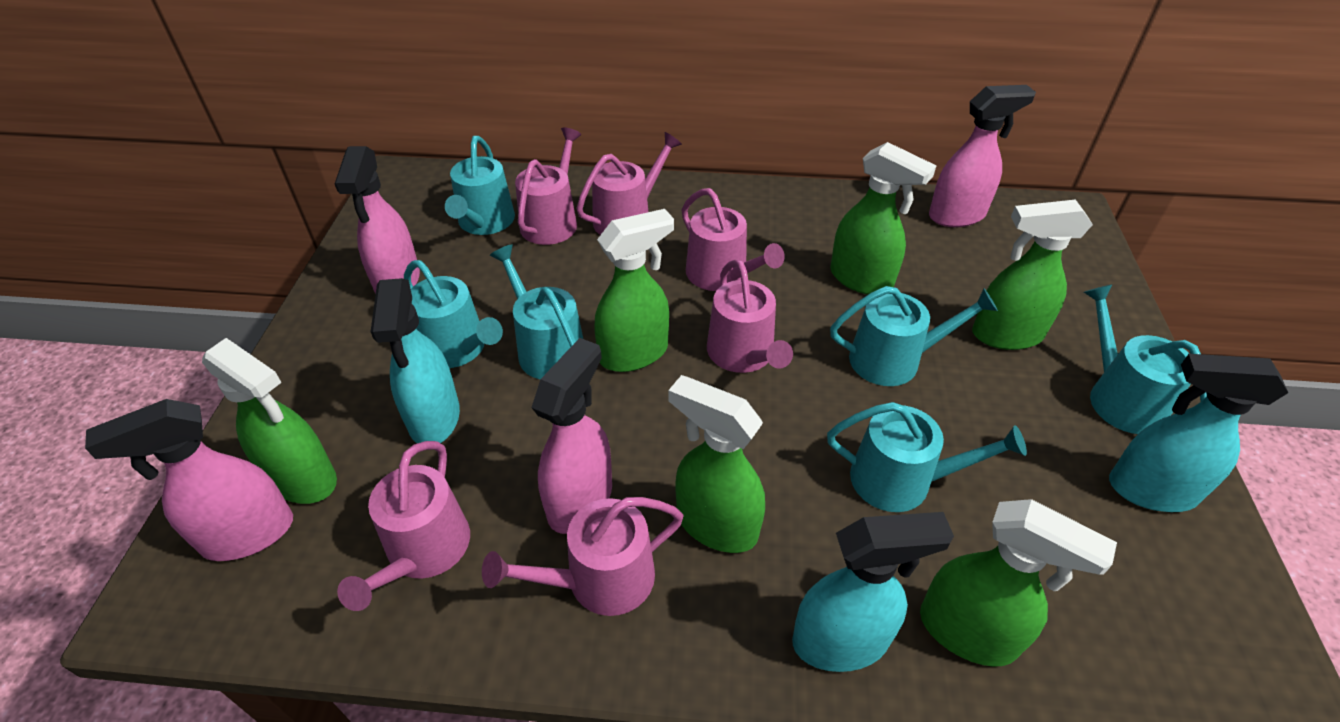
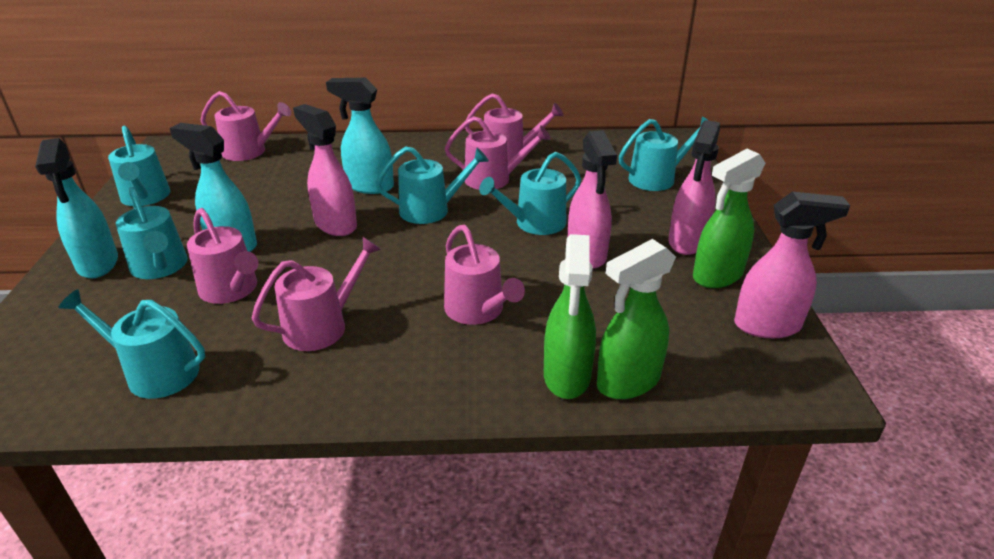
green spray bottle: 6 -> 3

